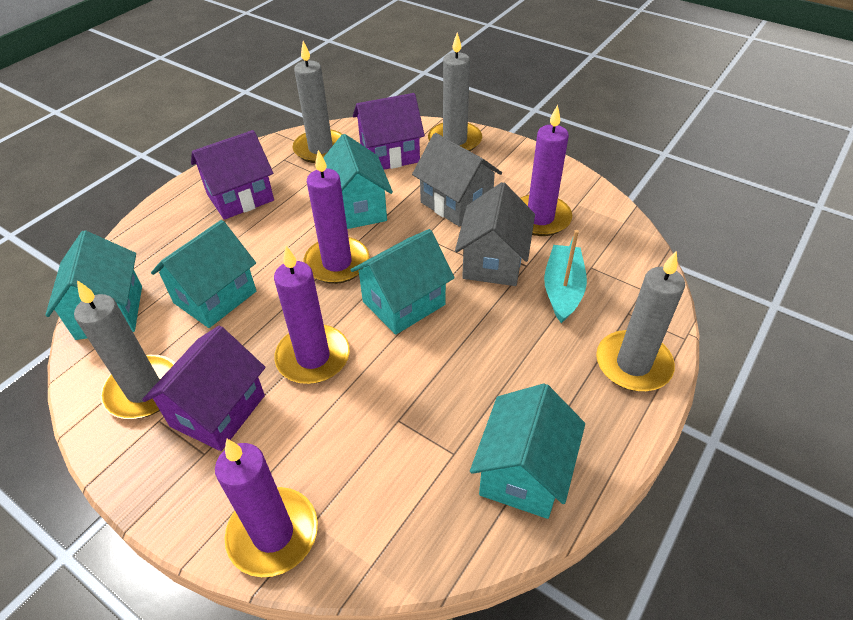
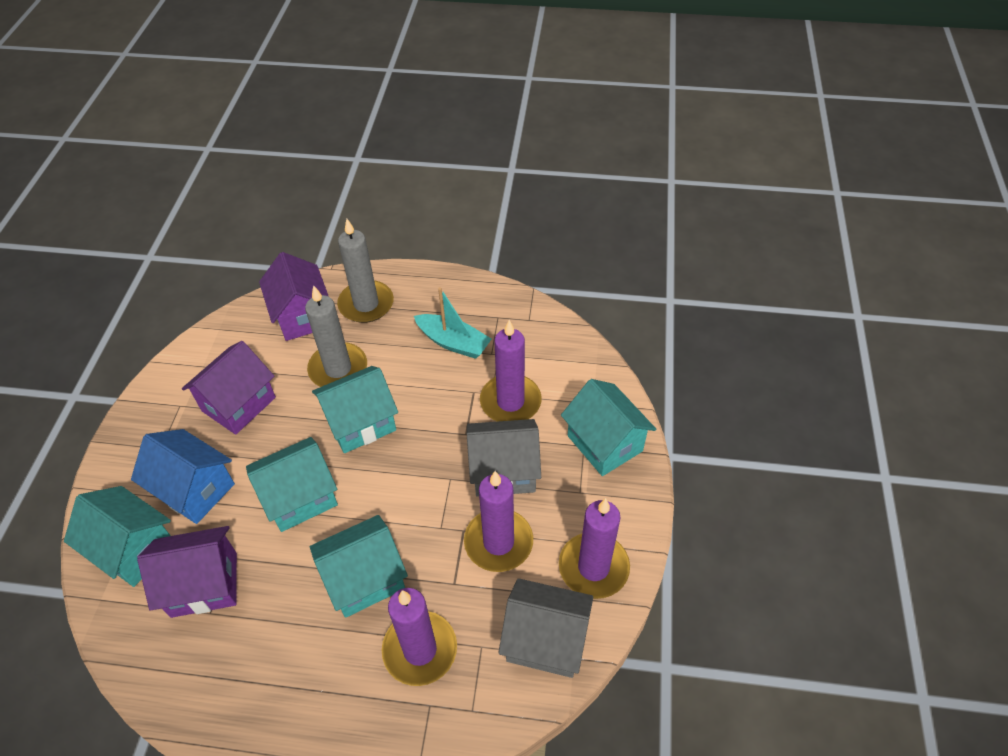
blue house: 0 -> 1
grey candle: 4 -> 2

